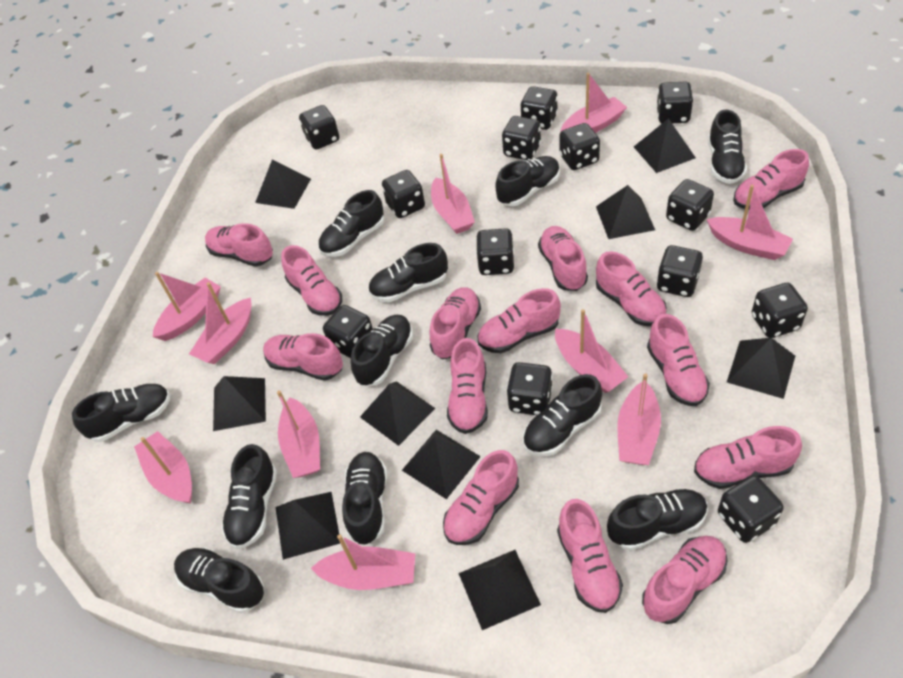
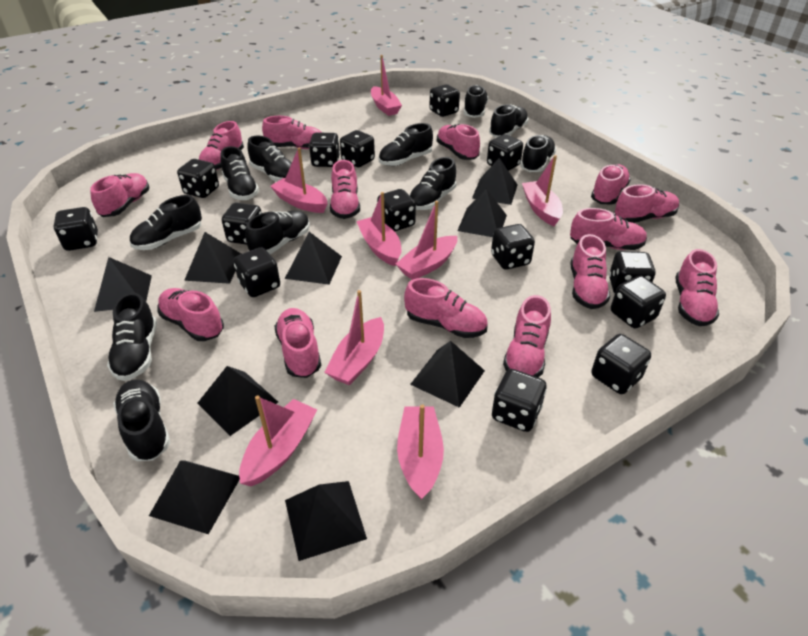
black dice: 13 -> 14
pink boat: 10 -> 8

